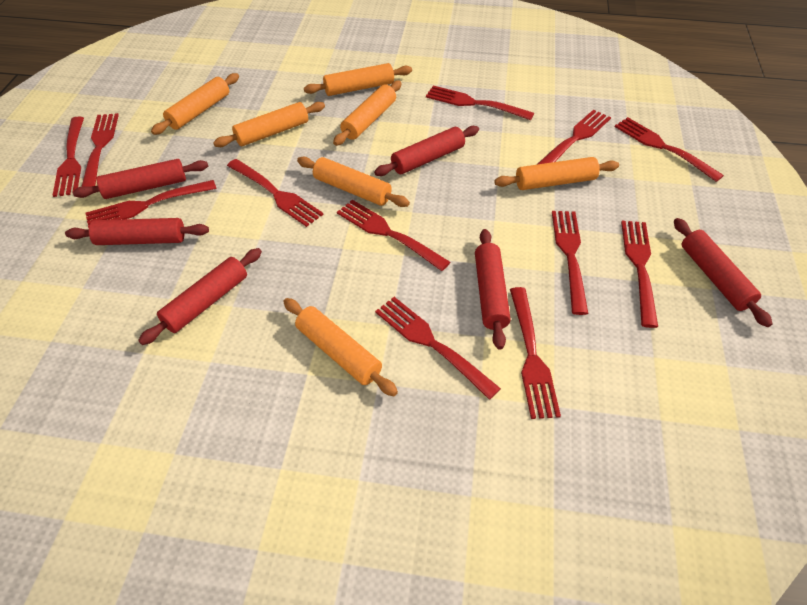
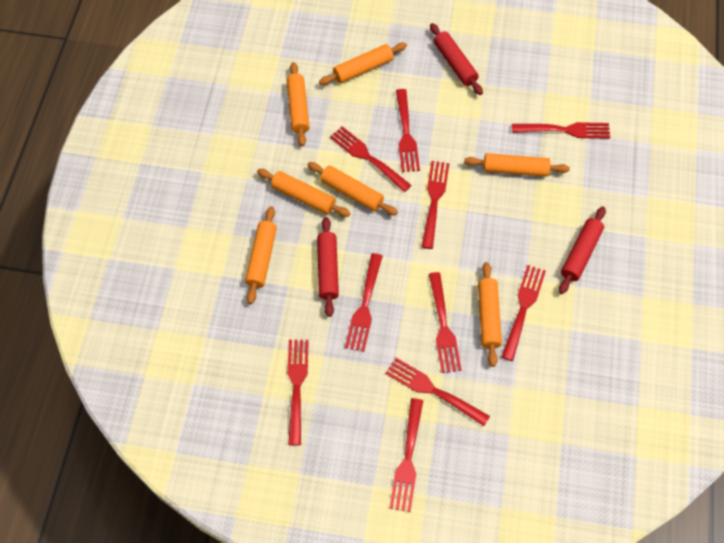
red fork: 12 -> 10
red rolling pin: 6 -> 3

